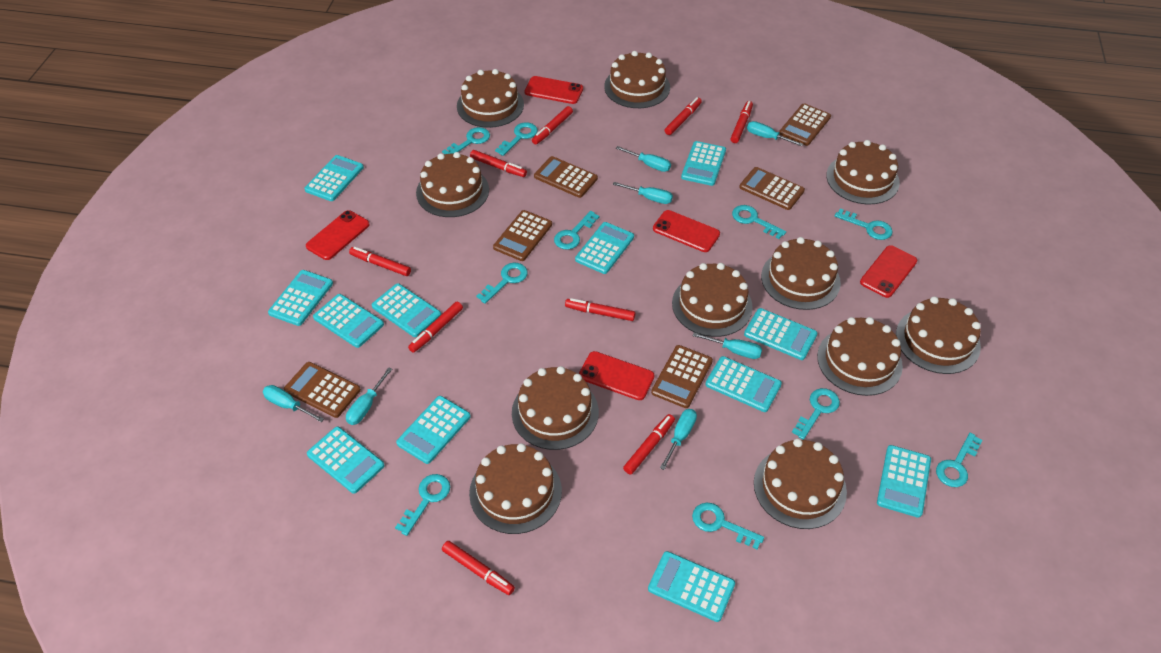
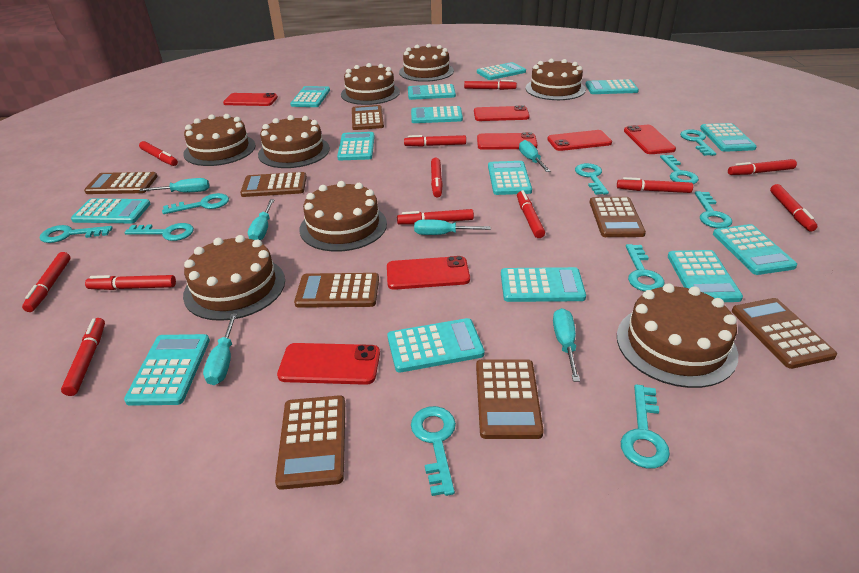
brown cake: 11 -> 8
brown calculator: 6 -> 8
red marker: 9 -> 12
red phone: 5 -> 7
turquoise calculator: 12 -> 14
turquoise screwdriver: 7 -> 6

